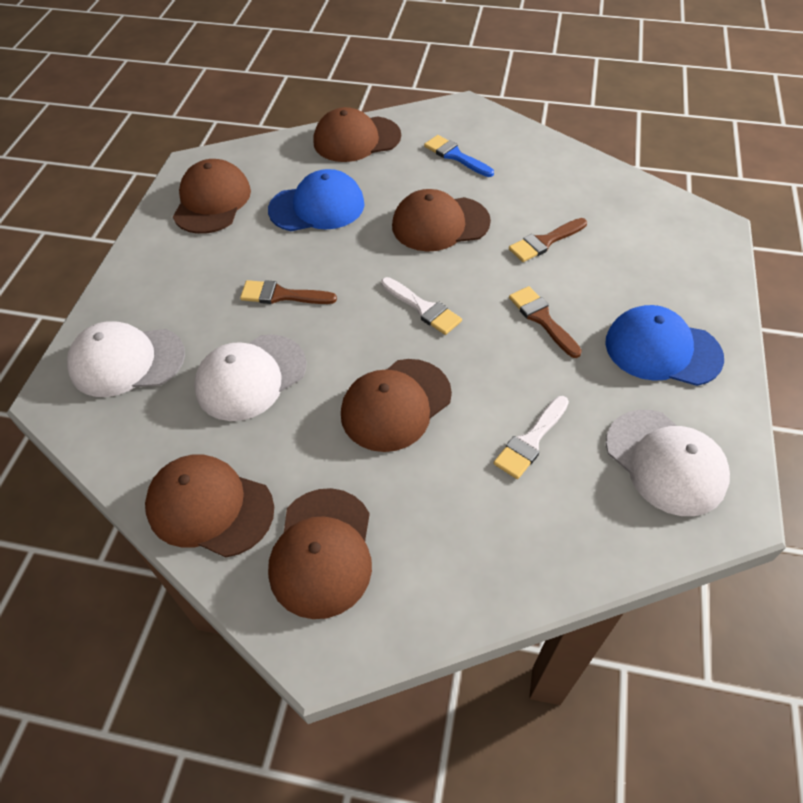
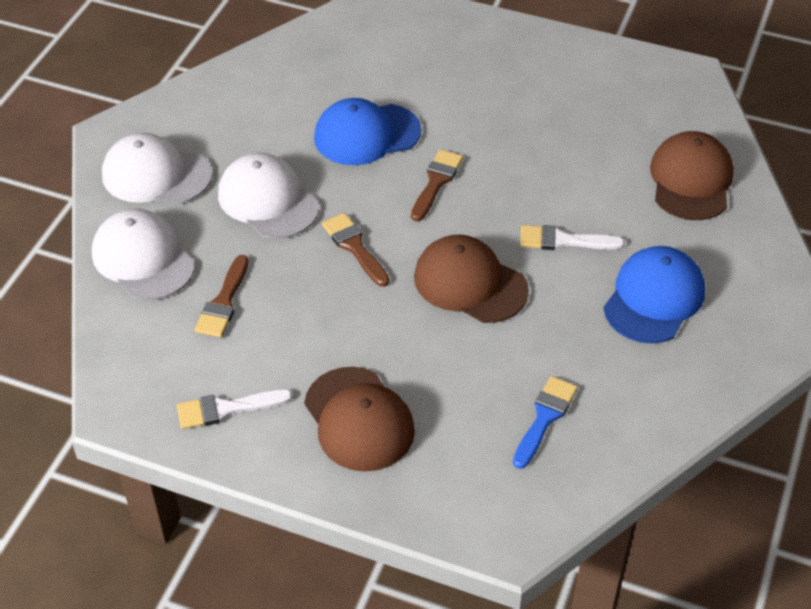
brown cap: 6 -> 3

